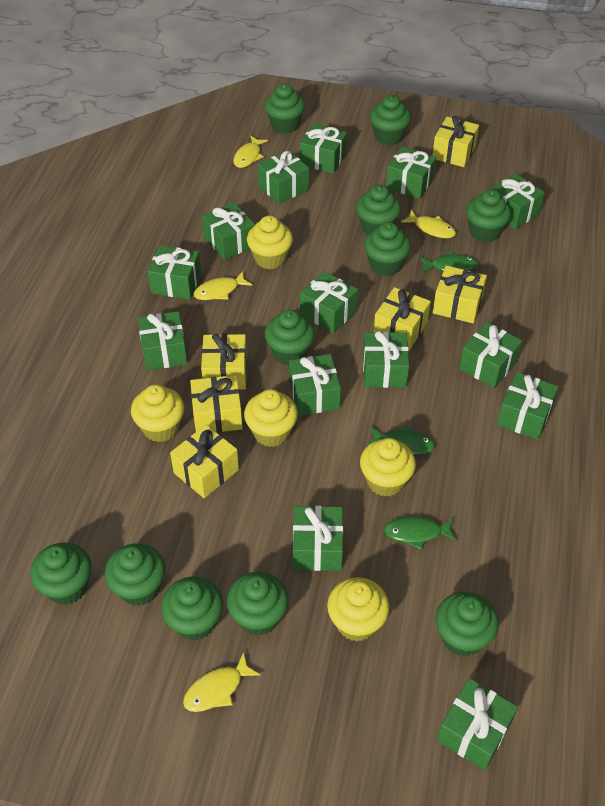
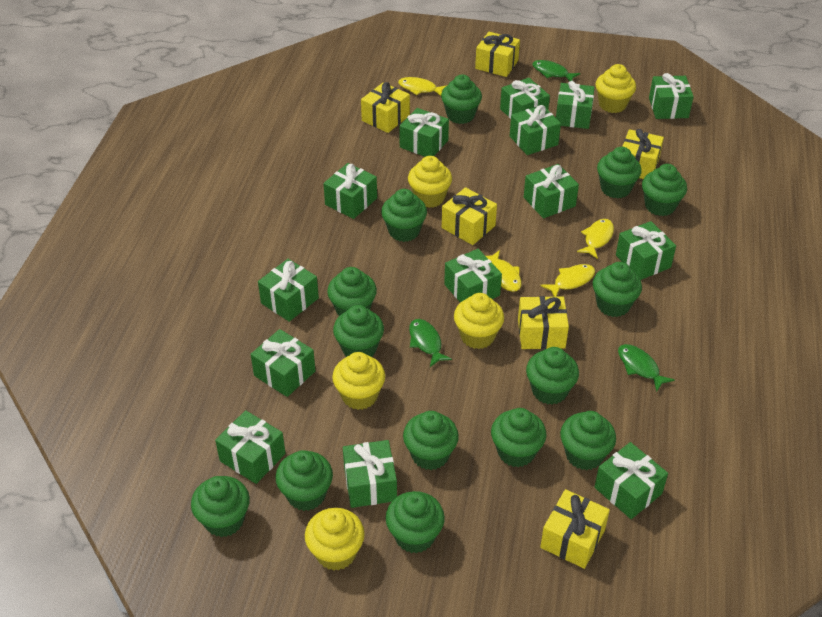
green cupcake: 11 -> 14

